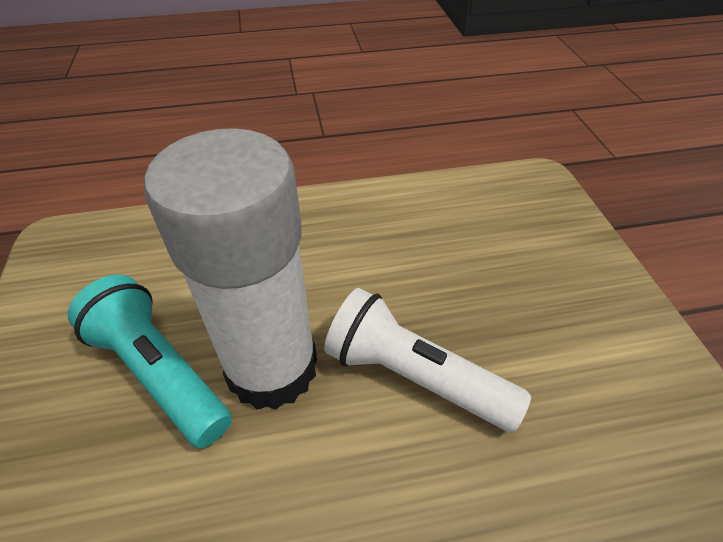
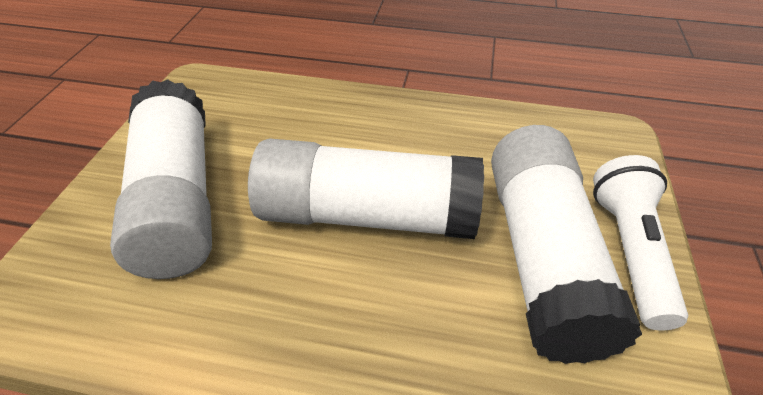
turquoise flashlight: 1 -> 0
white glue stick: 1 -> 3

